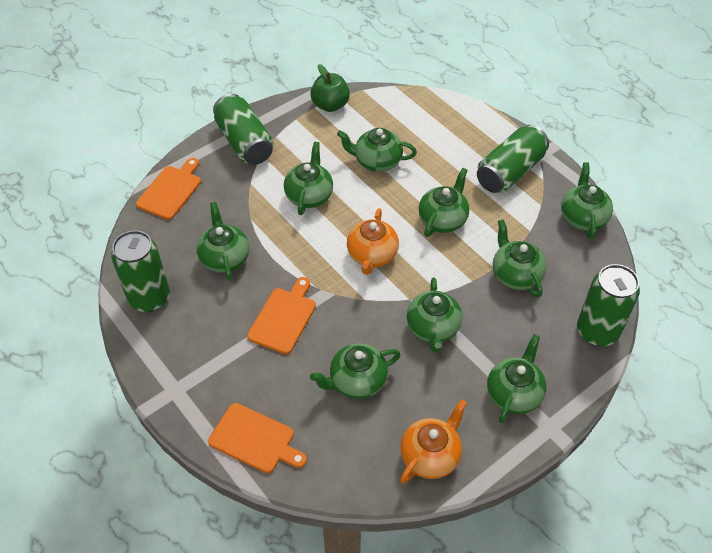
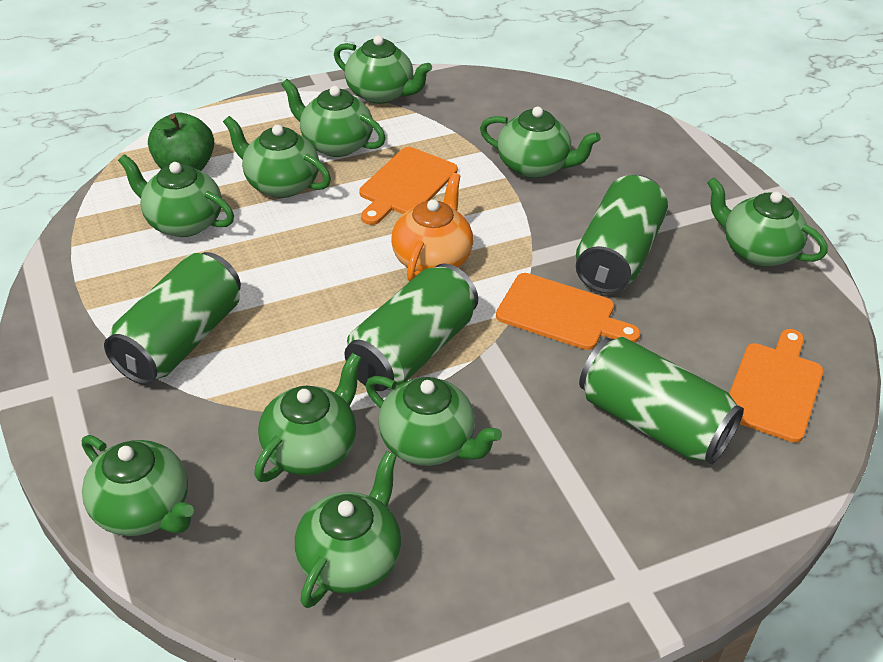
green teapot: 9 -> 10
orange teapot: 2 -> 1

